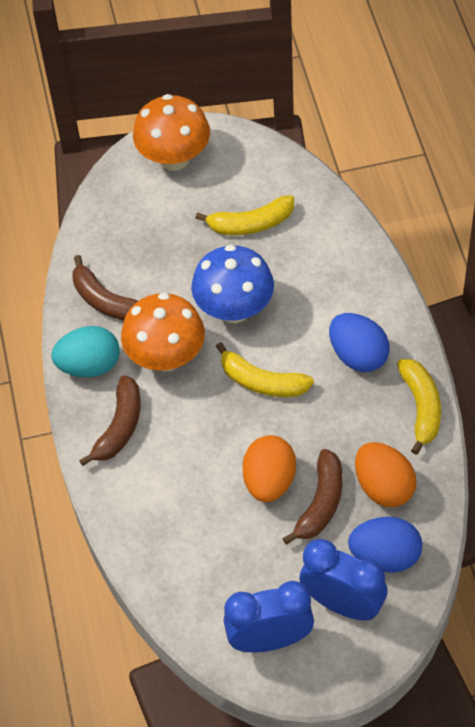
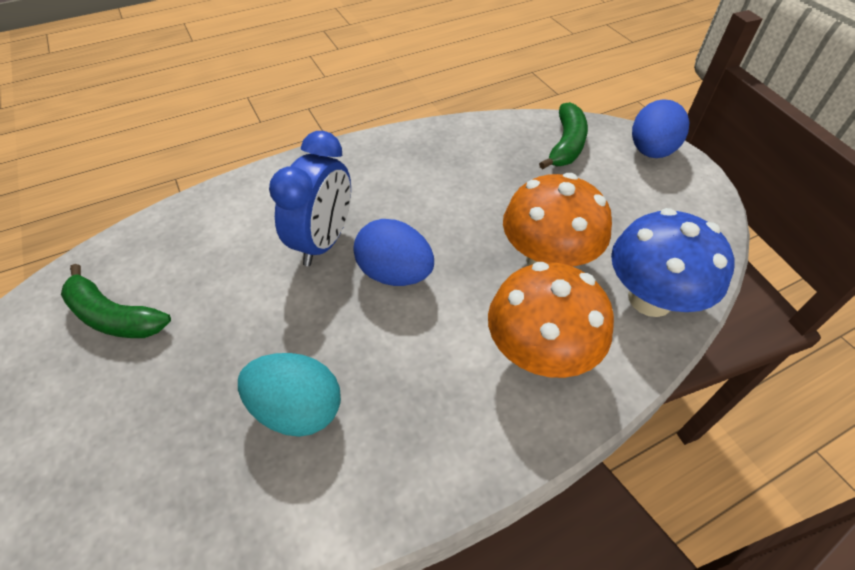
blue clock: 2 -> 1
brown banana: 3 -> 0
green banana: 0 -> 2
orange egg: 2 -> 0
yellow banana: 3 -> 0

